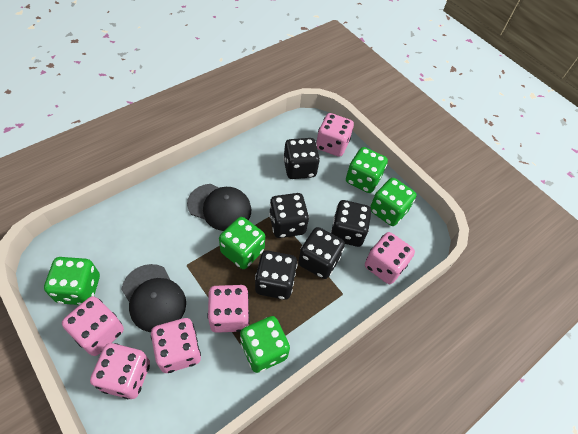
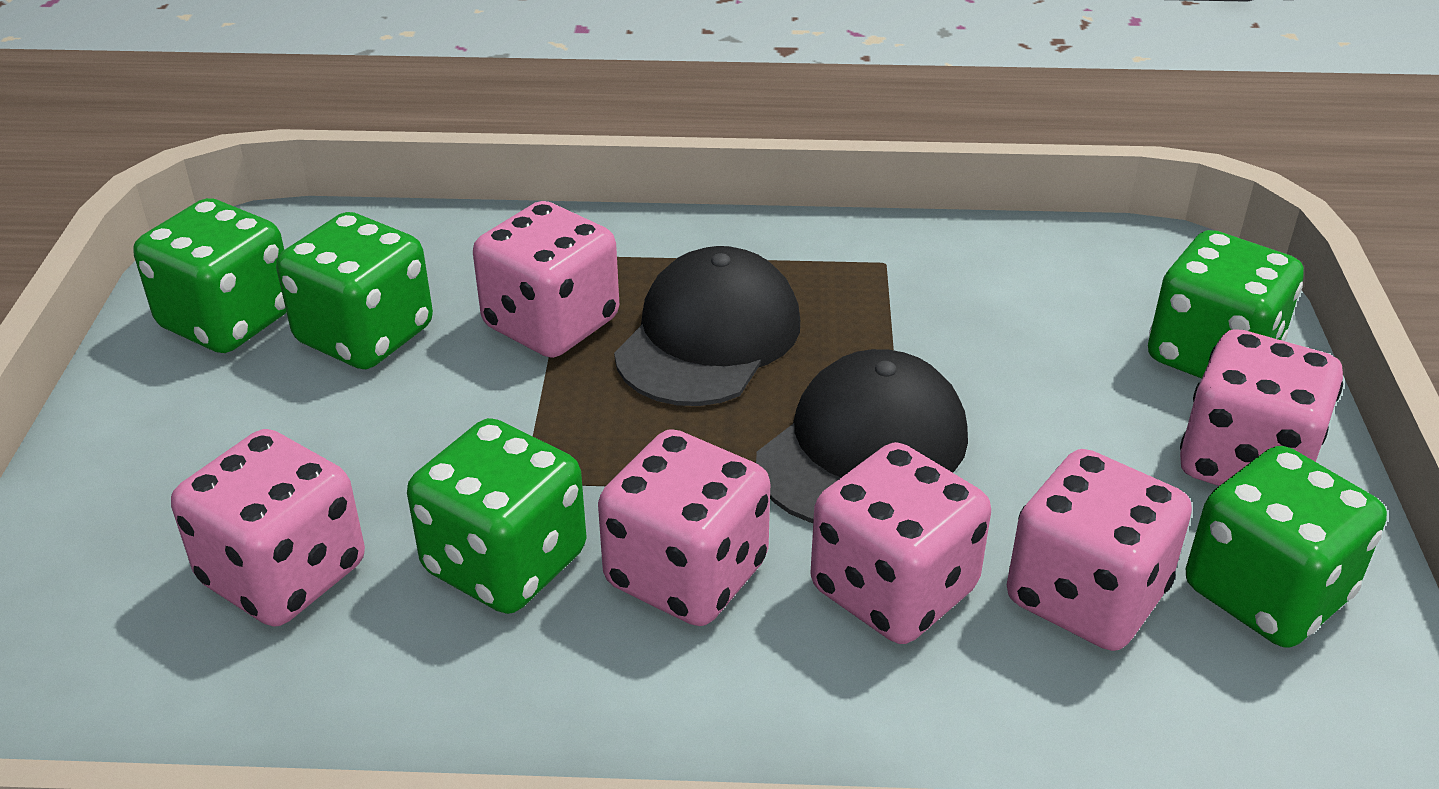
black dice: 5 -> 0

